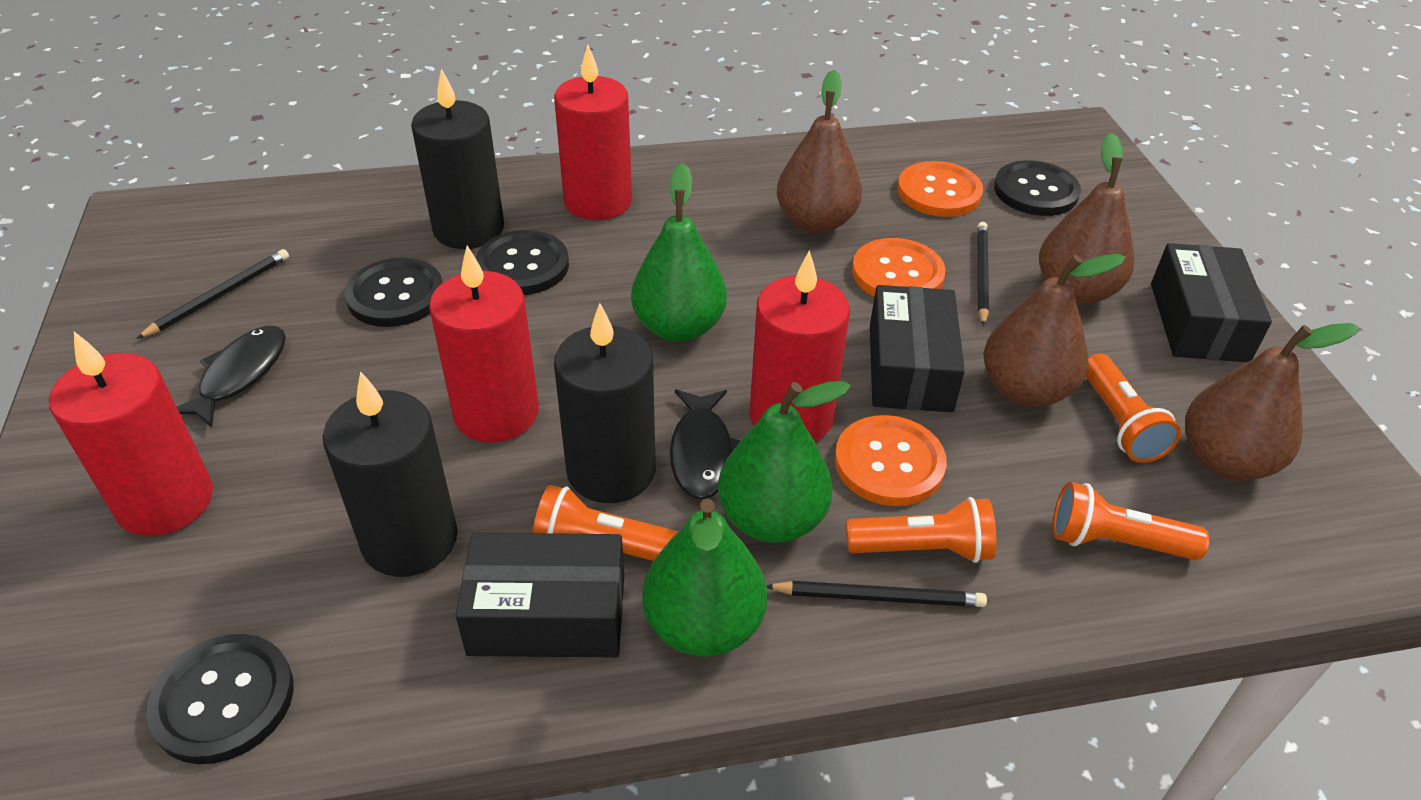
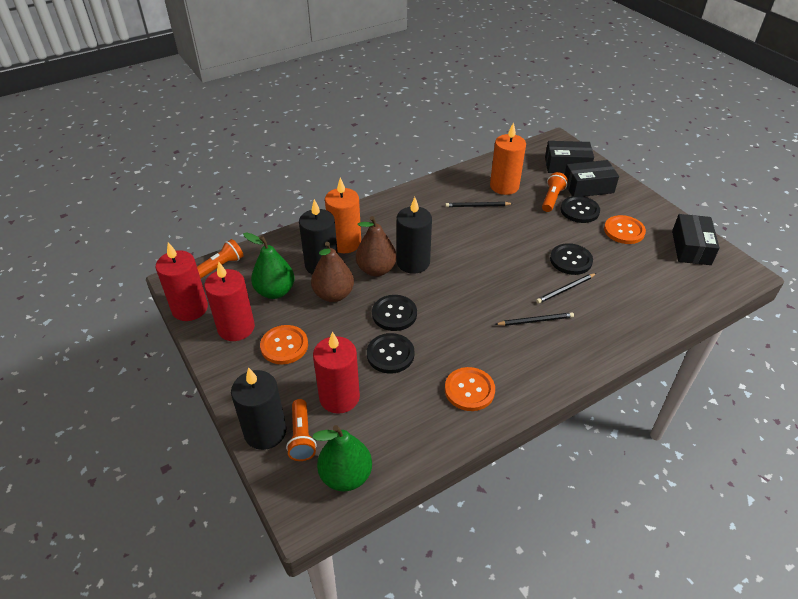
black fish: 2 -> 0
brown pear: 4 -> 2
green pear: 3 -> 2
orange candle: 0 -> 2
orange flashlight: 4 -> 3
red candle: 4 -> 3

